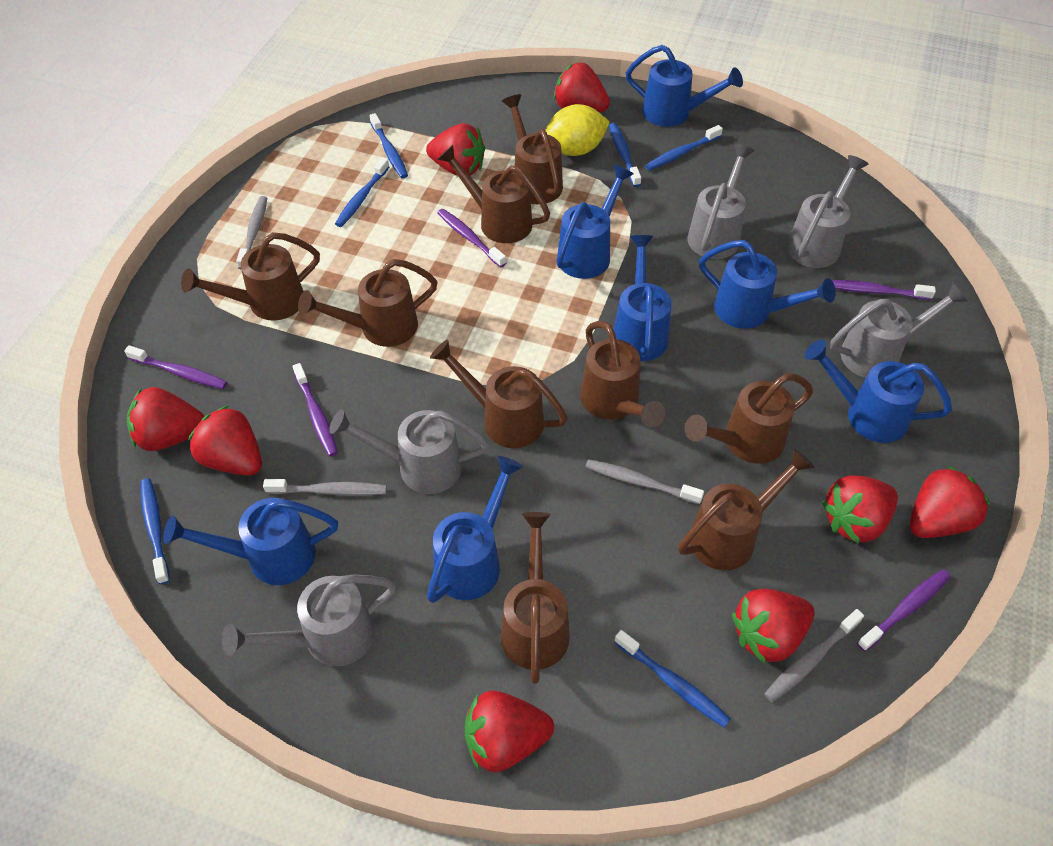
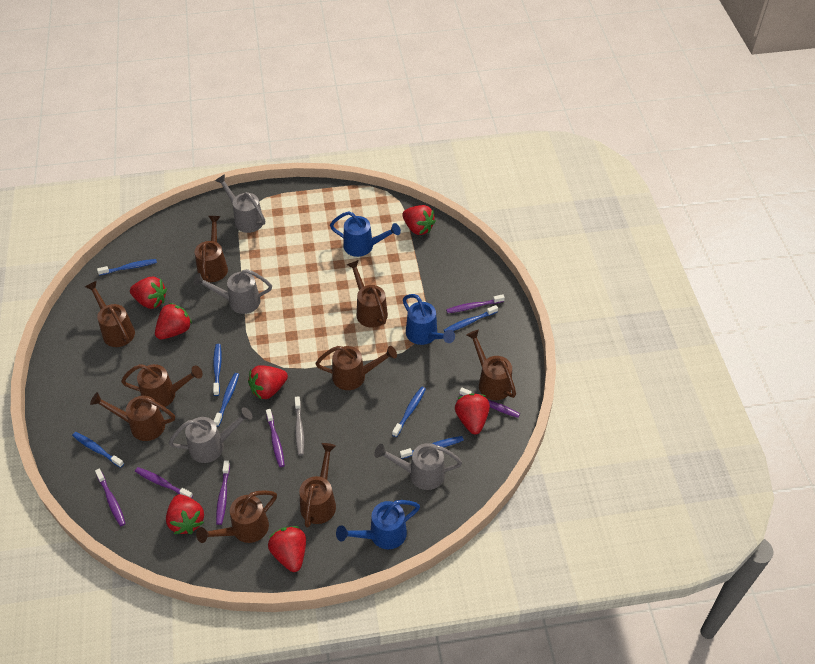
blue toothbrush: 6 -> 7
blue watering can: 7 -> 3
grey toothbrush: 4 -> 1
grey watering can: 5 -> 4
purple toothbrush: 5 -> 6
red strawberry: 8 -> 7
yellow lemon: 1 -> 0

